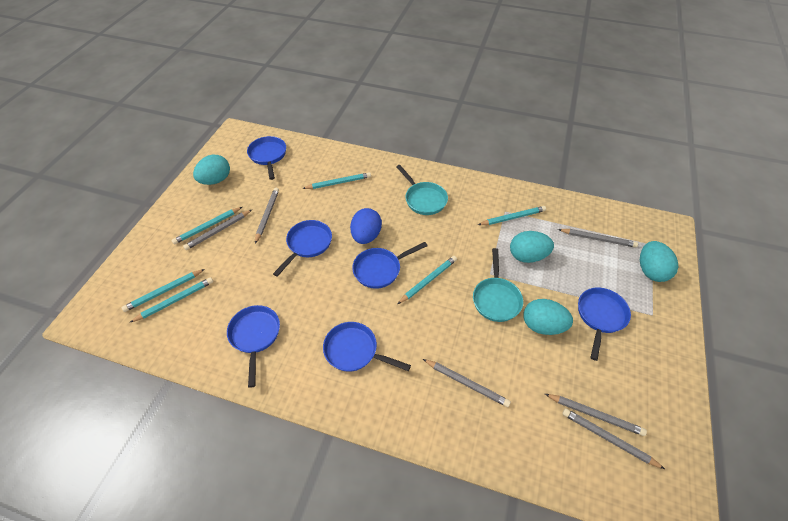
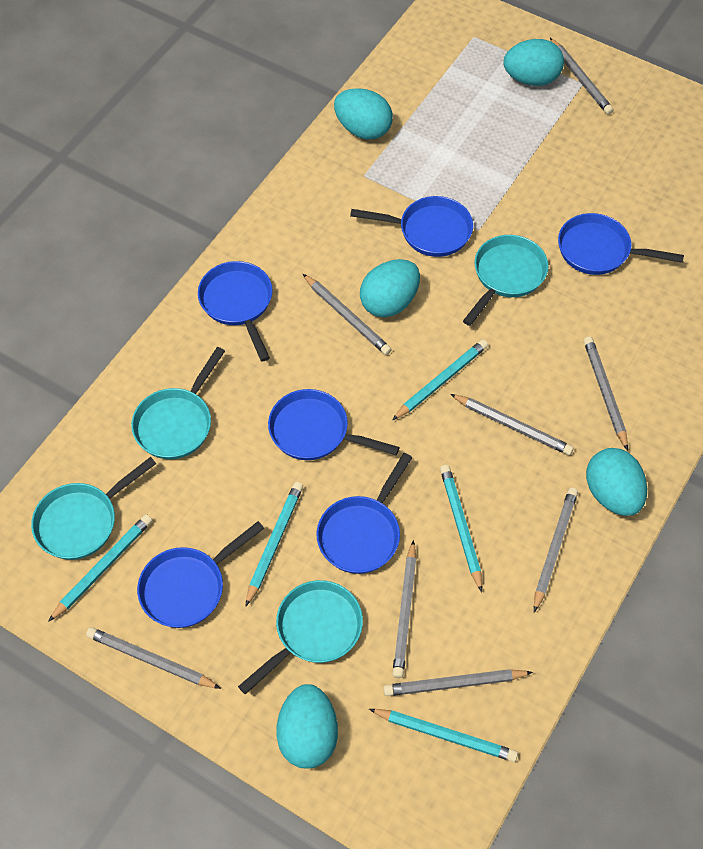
blue egg: 1 -> 0
grey pencil: 6 -> 8
turquoise egg: 4 -> 5
turquoise pan: 2 -> 4
turquoise pencil: 6 -> 5

